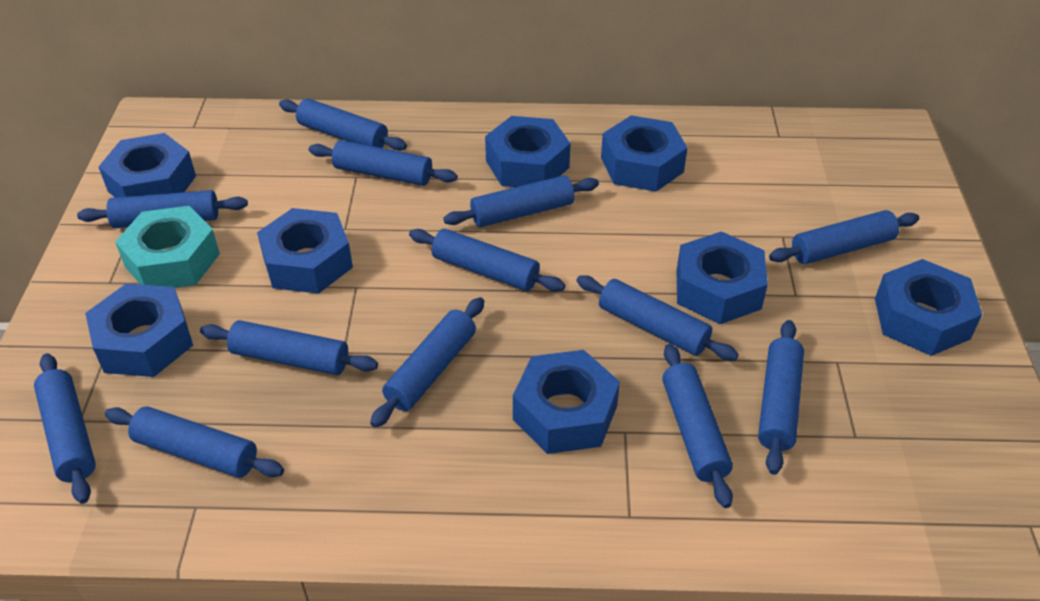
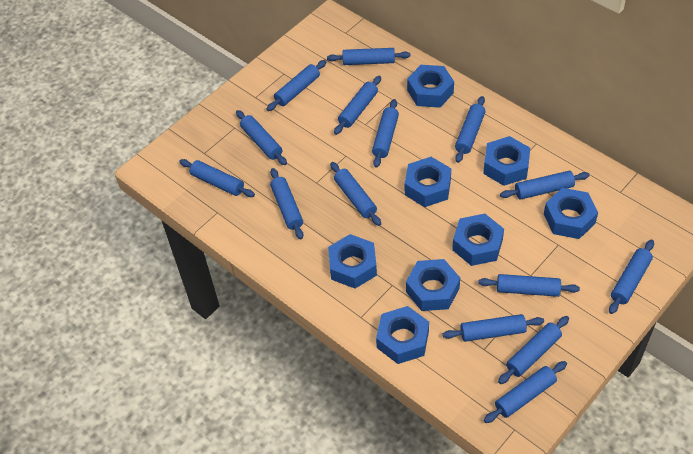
blue rolling pin: 13 -> 15
turquoise nut: 1 -> 0

